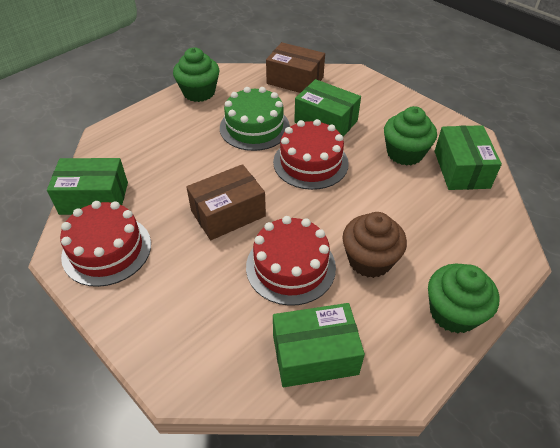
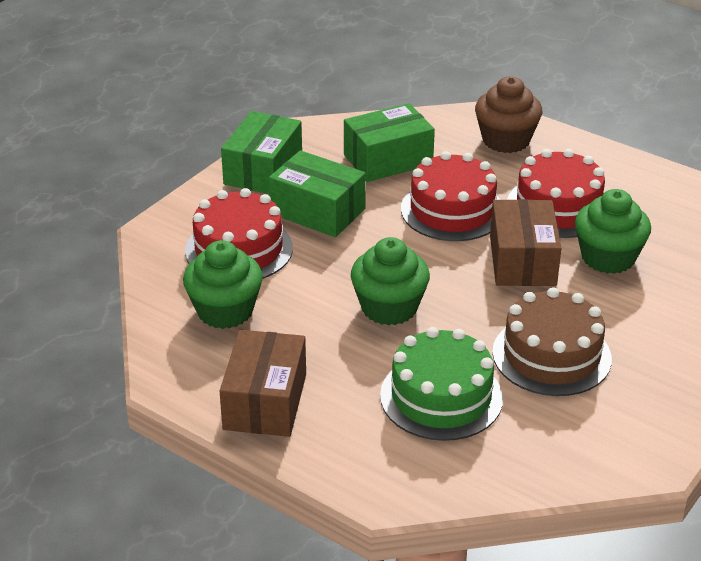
brown cake: 0 -> 1
green box: 4 -> 3

